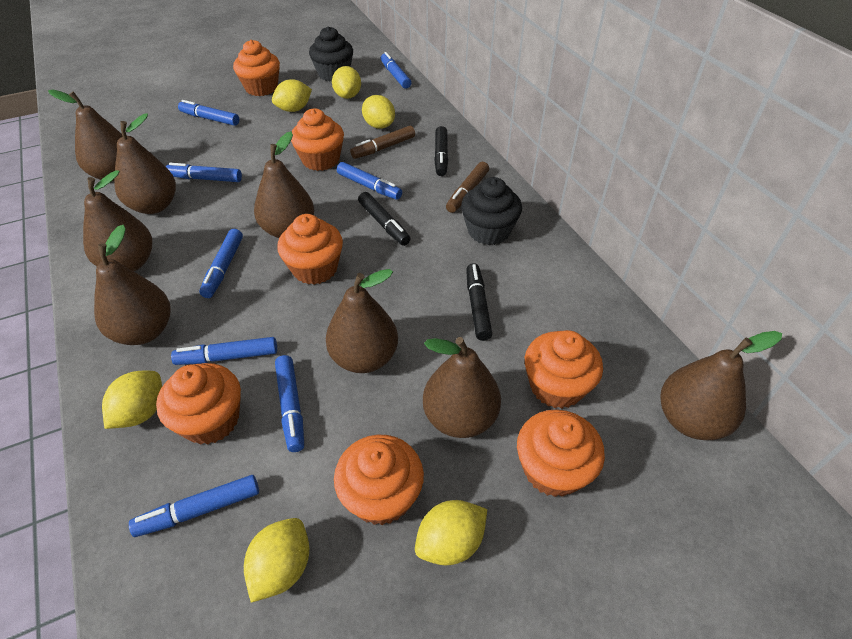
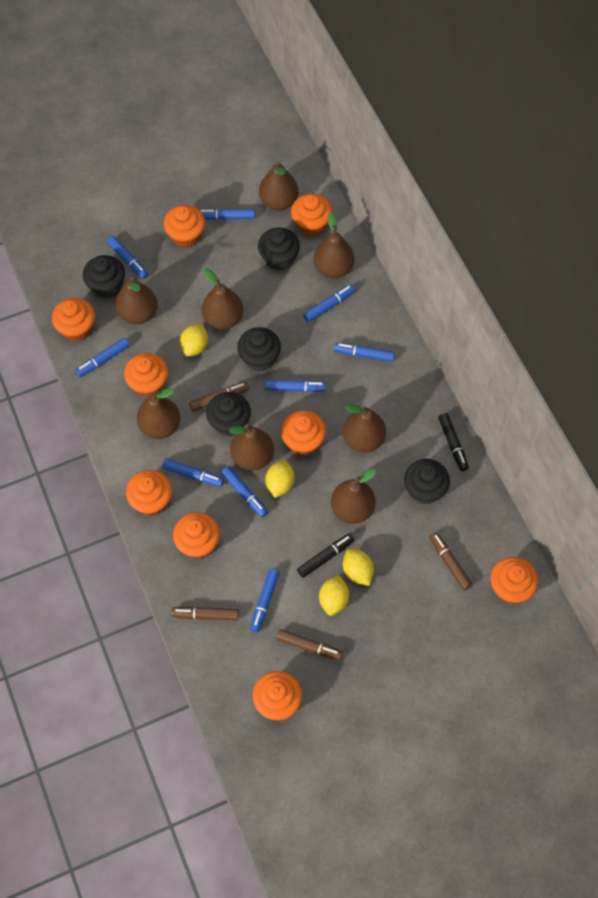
black cupcake: 2 -> 5
black marker: 3 -> 2
blue marker: 8 -> 9
brown marker: 2 -> 4
orange cupcake: 7 -> 9
yellow lemon: 6 -> 4

